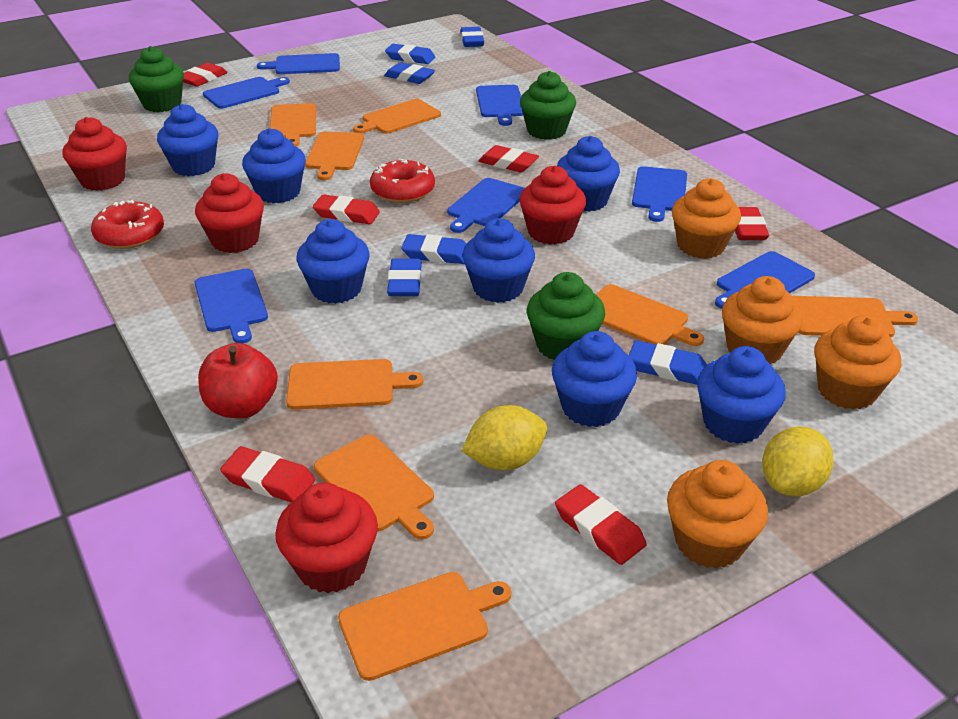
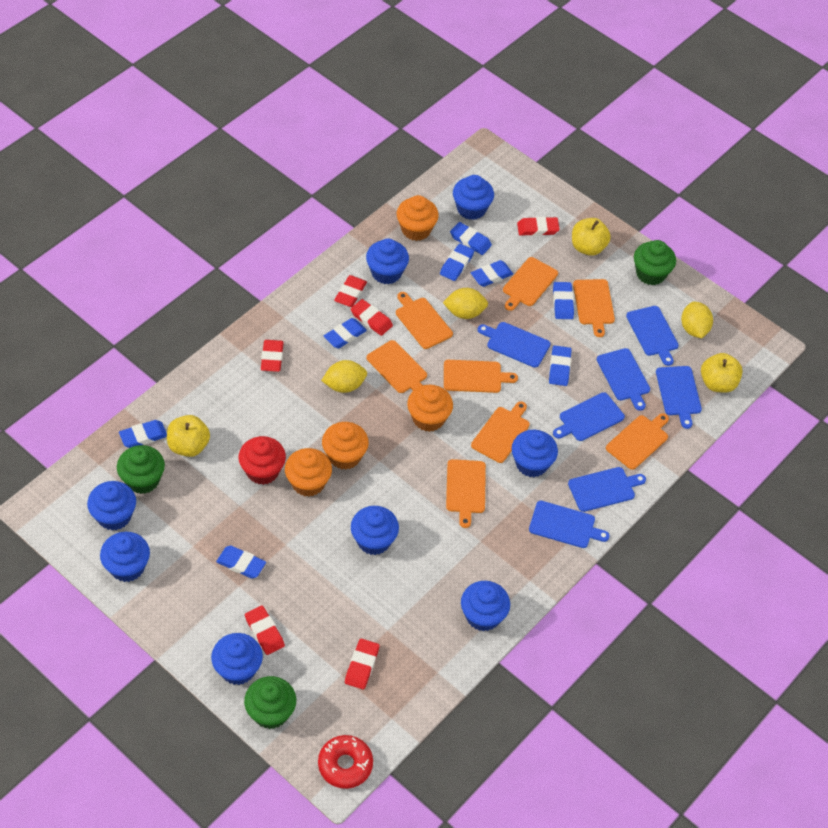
blue cupcake: 7 -> 8
blue eraser: 6 -> 8
red apple: 1 -> 0
red cupcake: 4 -> 1
red donut: 2 -> 1
yellow apple: 0 -> 3
yellow lemon: 2 -> 3

